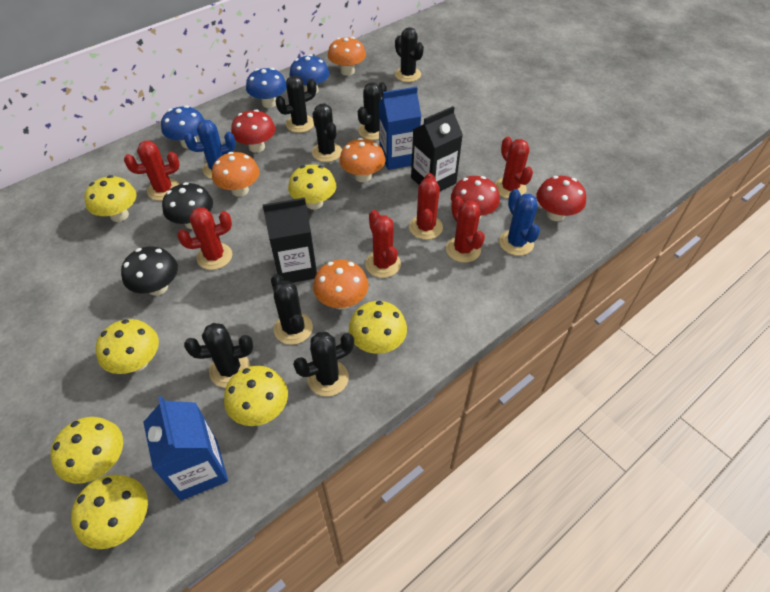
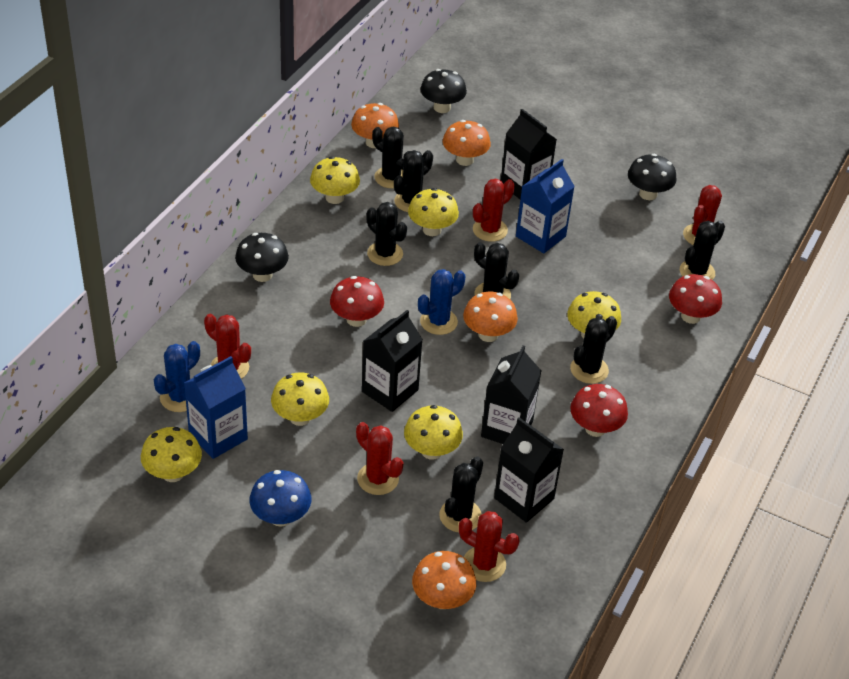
black carton: 2 -> 4
black mushroom: 2 -> 3
blue mushroom: 3 -> 1
red cactus: 6 -> 5
yellow mushroom: 7 -> 6

